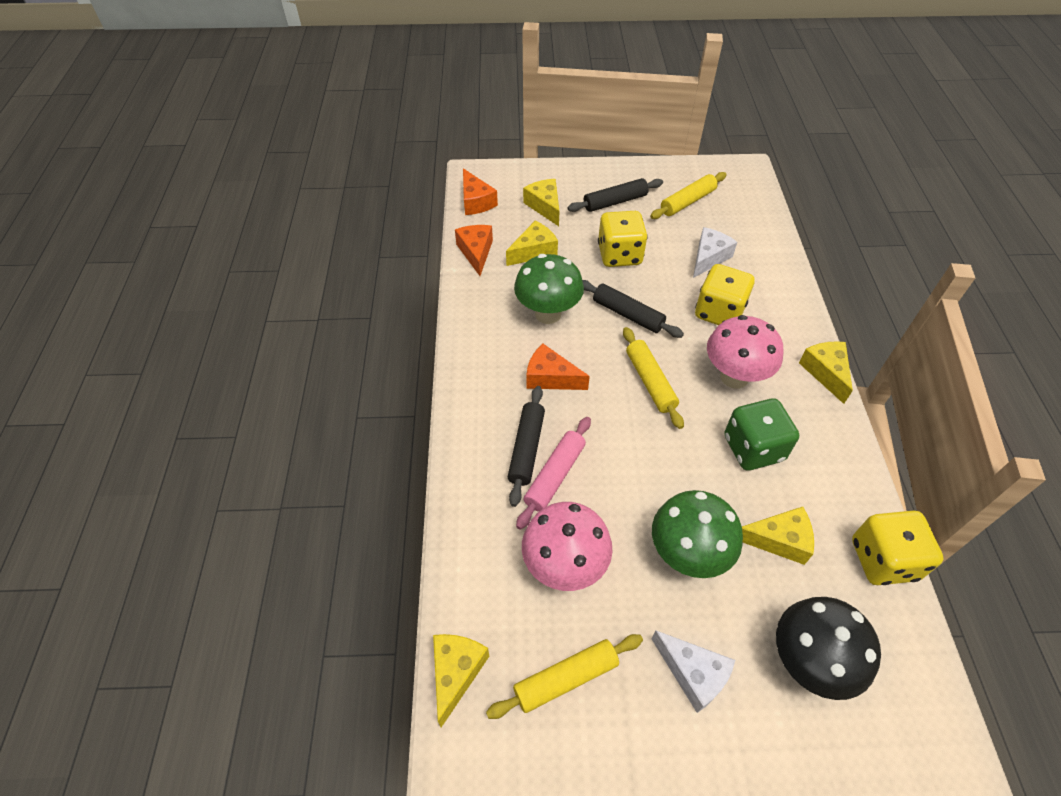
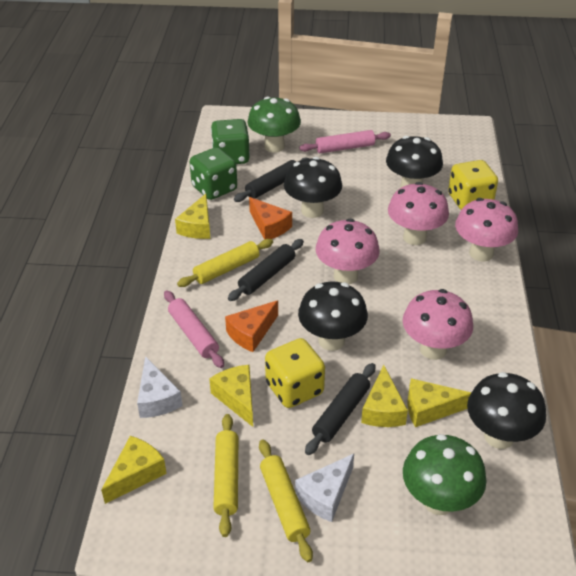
black mushroom: 1 -> 4
green dice: 1 -> 2
orange cheese: 3 -> 2
pink mushroom: 2 -> 4
pink rolling pin: 1 -> 2
yellow dice: 3 -> 2

